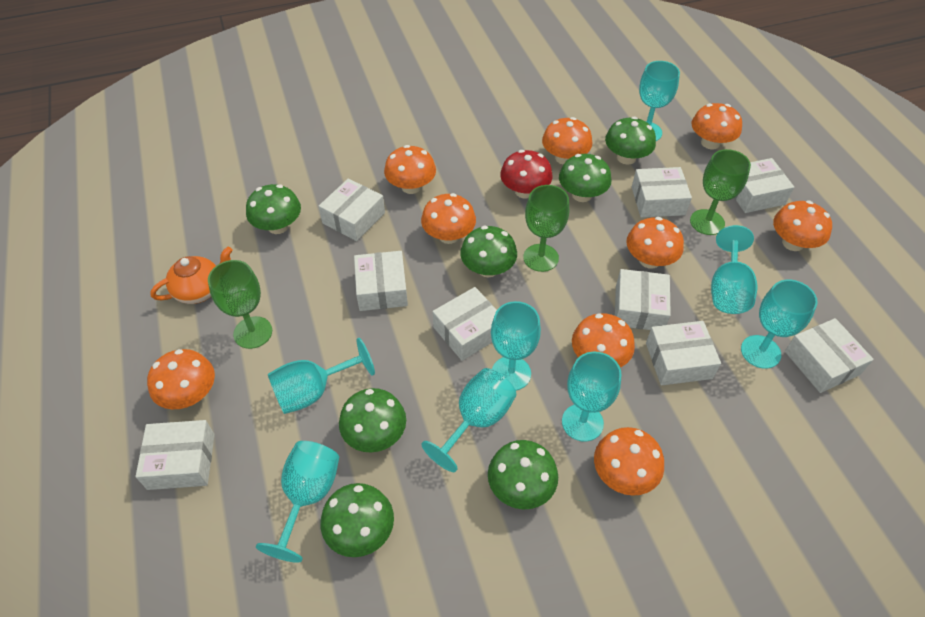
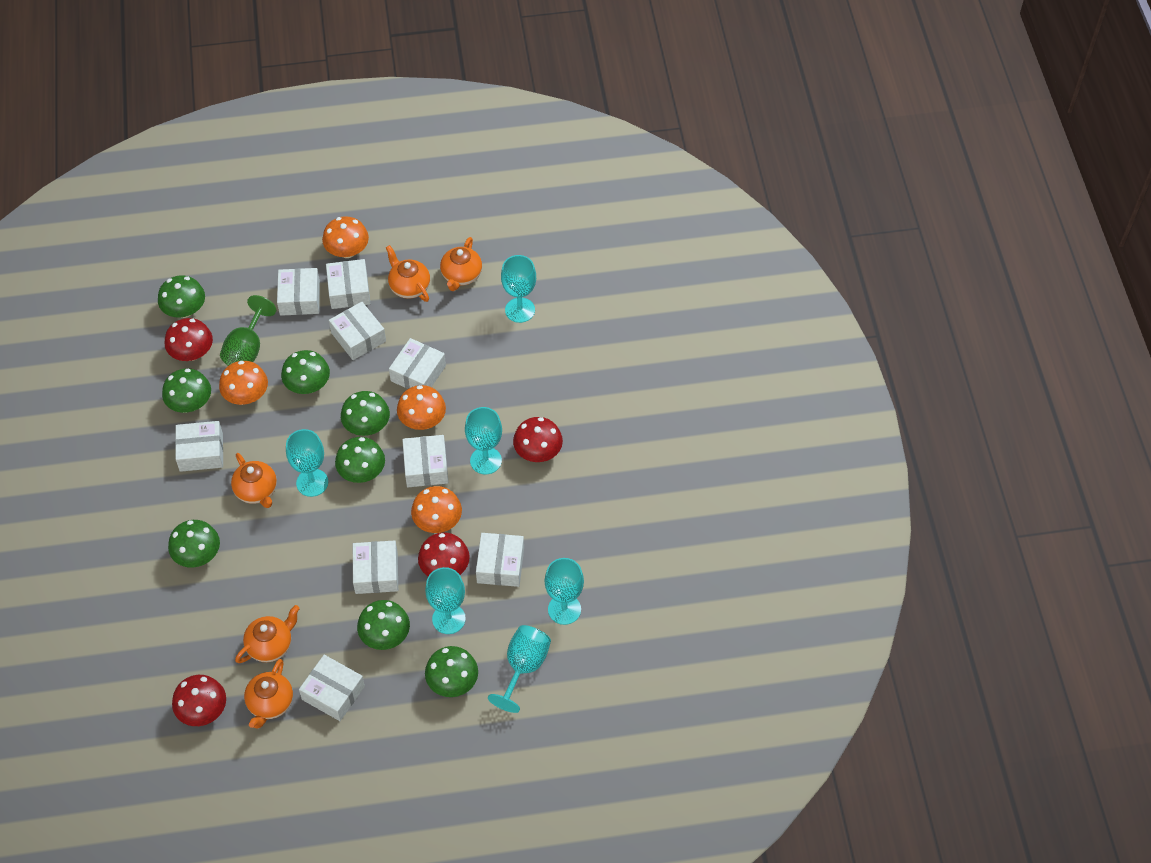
green goblet: 3 -> 1
green mushroom: 7 -> 8
orange mushroom: 9 -> 4
orange teapot: 1 -> 5
red mushroom: 1 -> 4
turquoise goblet: 8 -> 6

